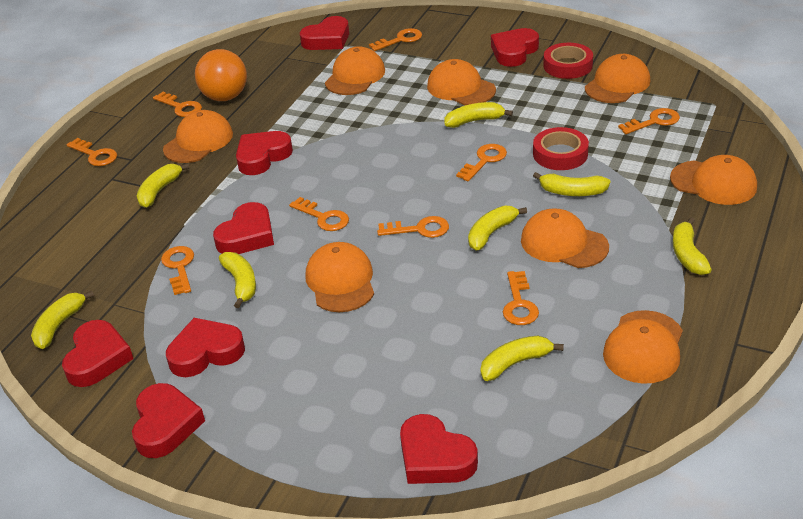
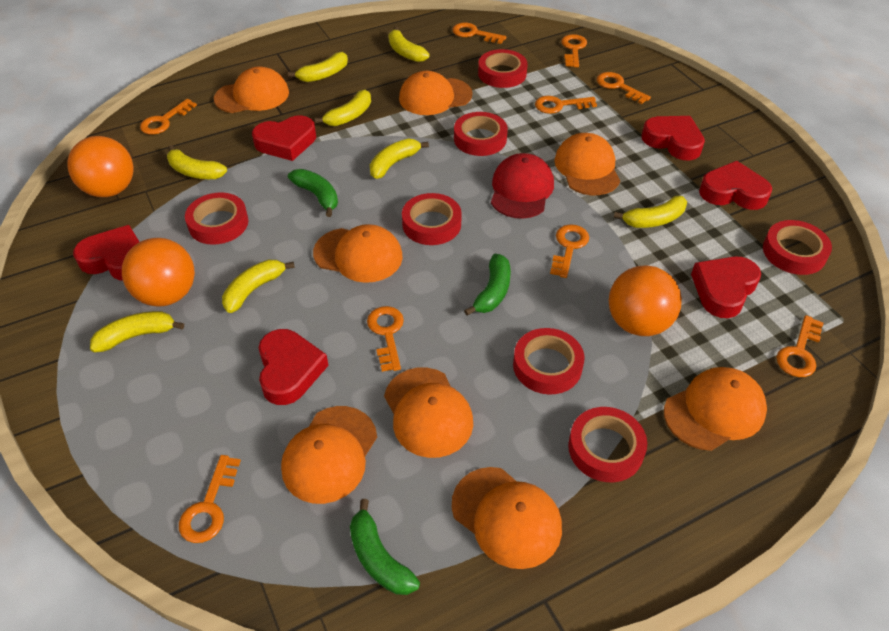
green banana: 0 -> 3
orange ball: 1 -> 3
red cap: 0 -> 1
red heart: 8 -> 6
red tape: 2 -> 7

